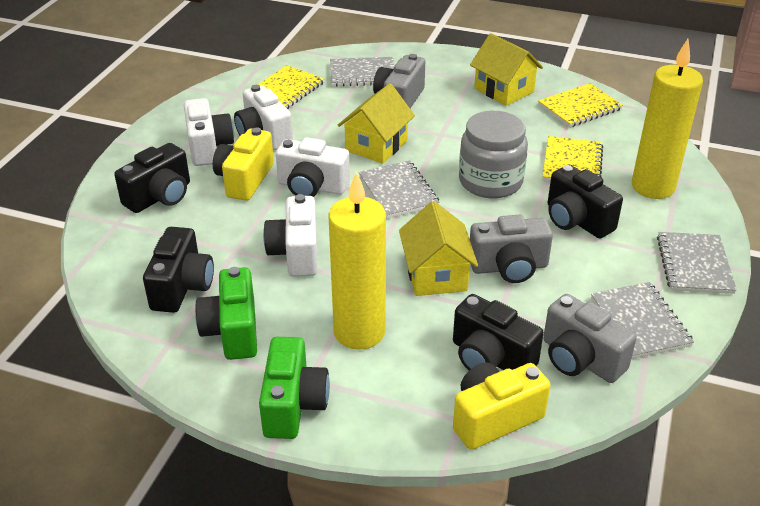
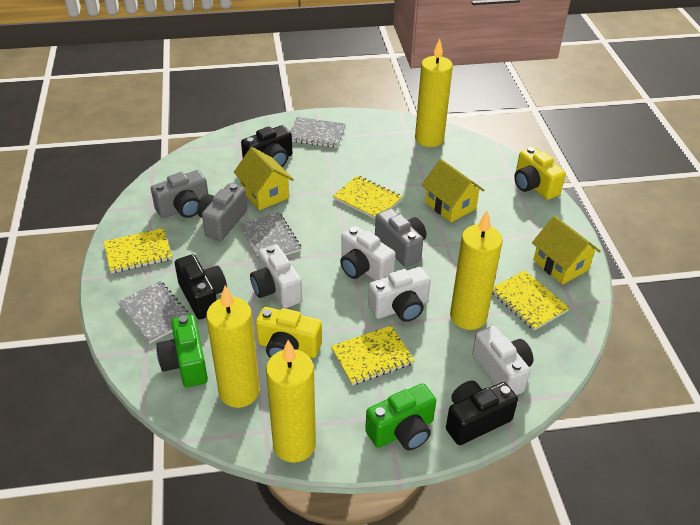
black camera: 4 -> 3
grey jar: 1 -> 0
grey notebook: 4 -> 3
yellow candle: 2 -> 4
yellow notebook: 3 -> 4

